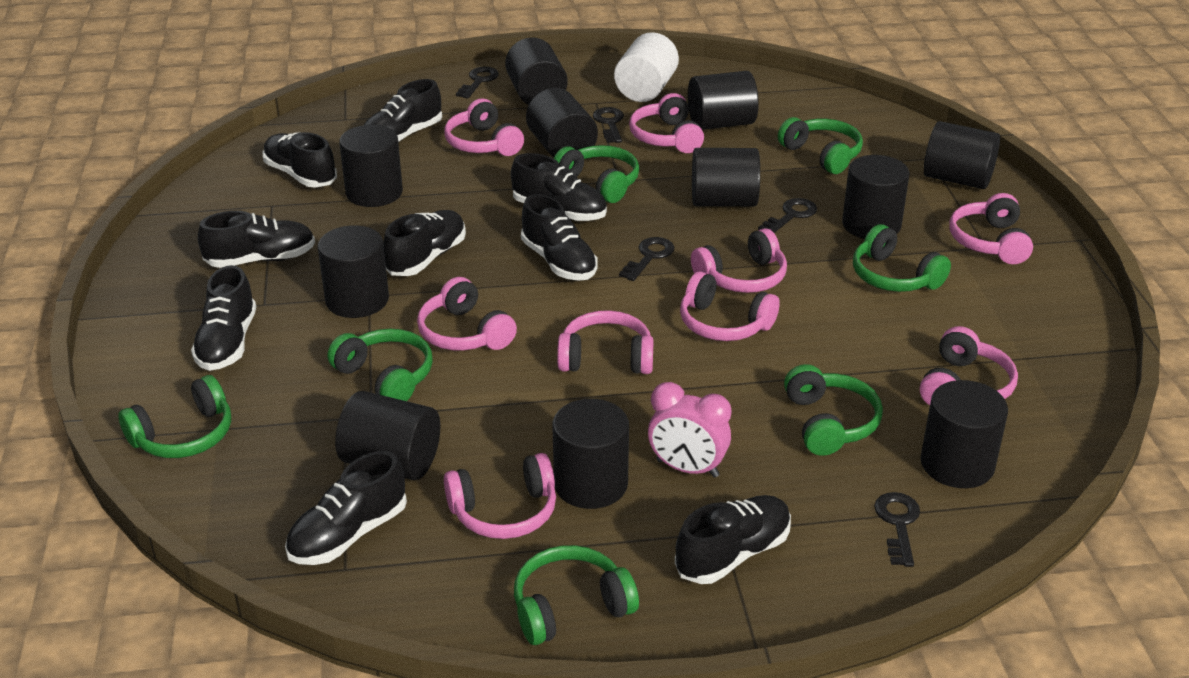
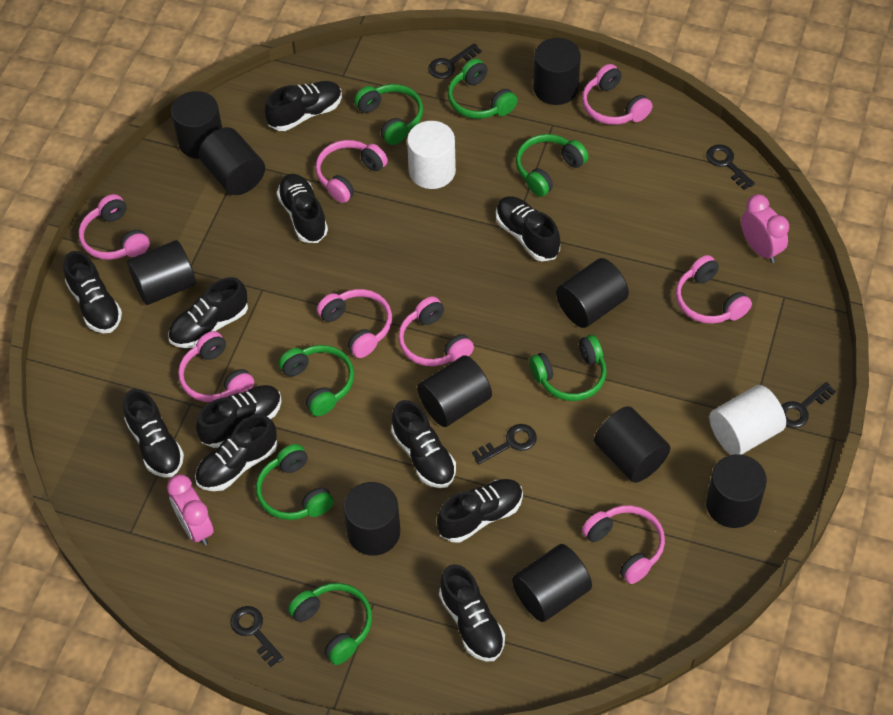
black cylinder: 11 -> 10
black shoe: 9 -> 11
pink clock: 1 -> 2
pink headphones: 9 -> 8
white cylinder: 1 -> 2

